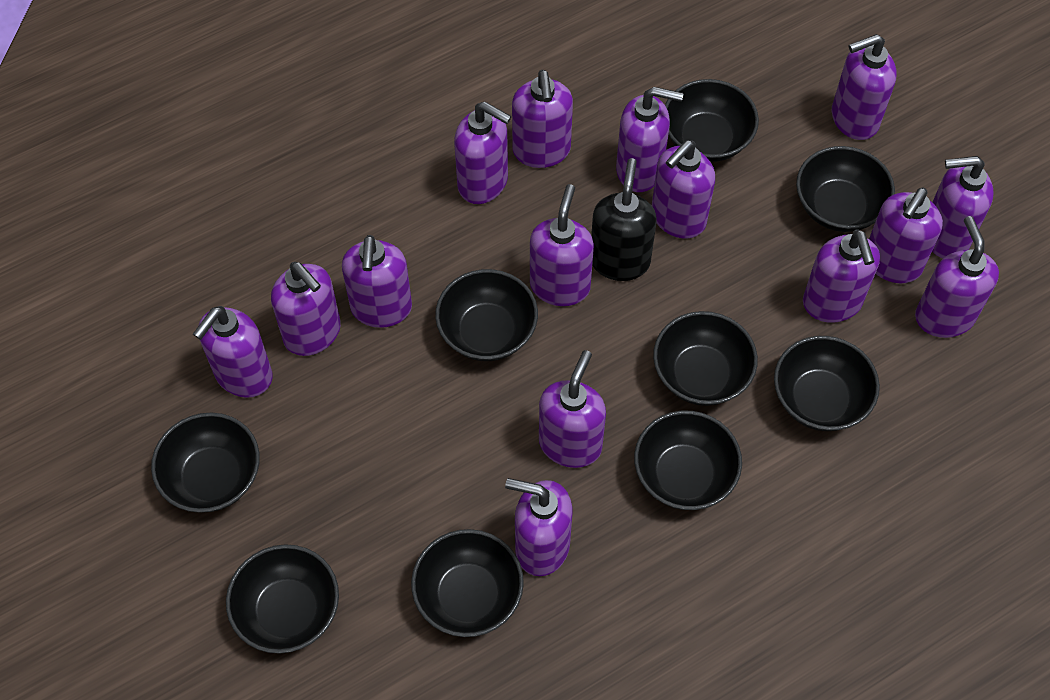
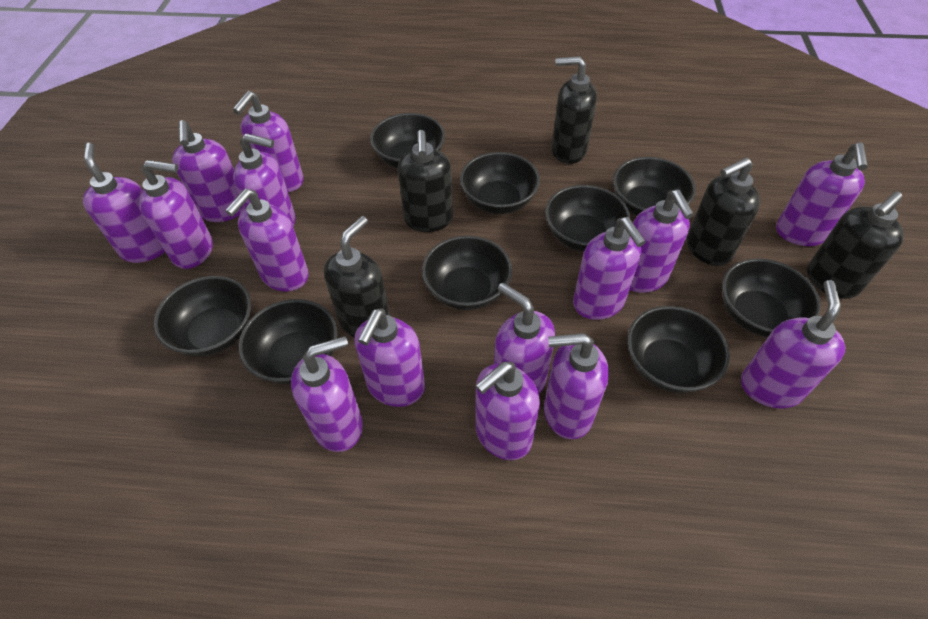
black soap dispenser: 1 -> 5

